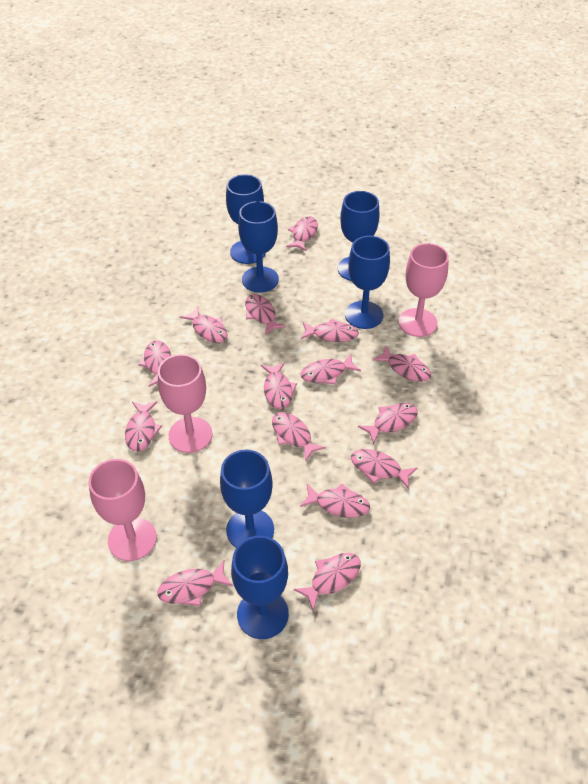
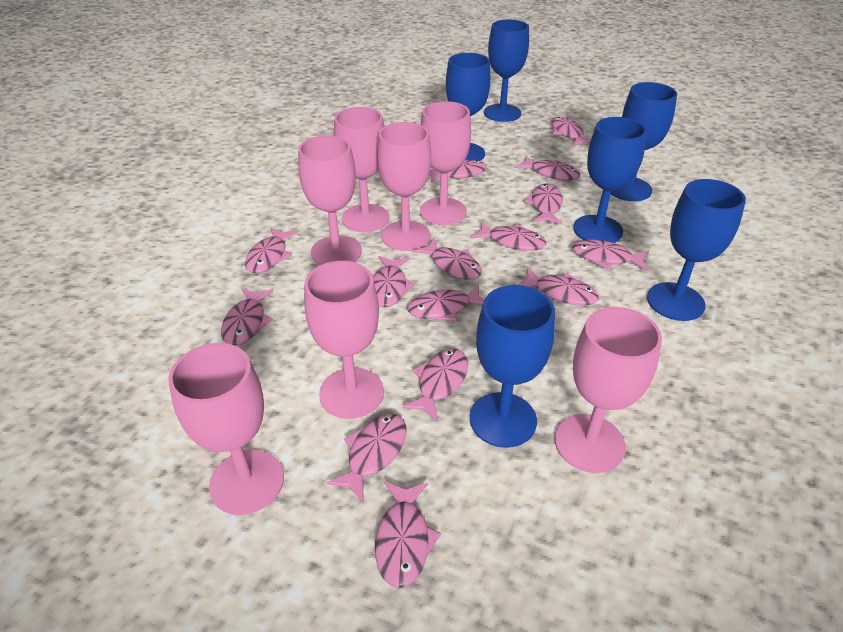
pink goblet: 3 -> 7

